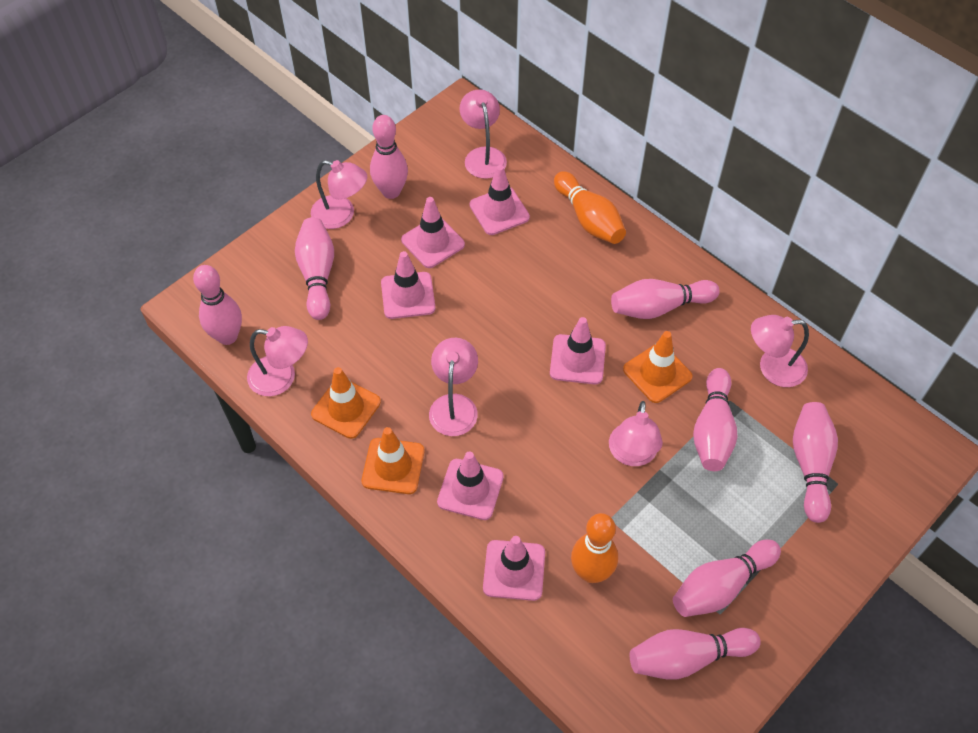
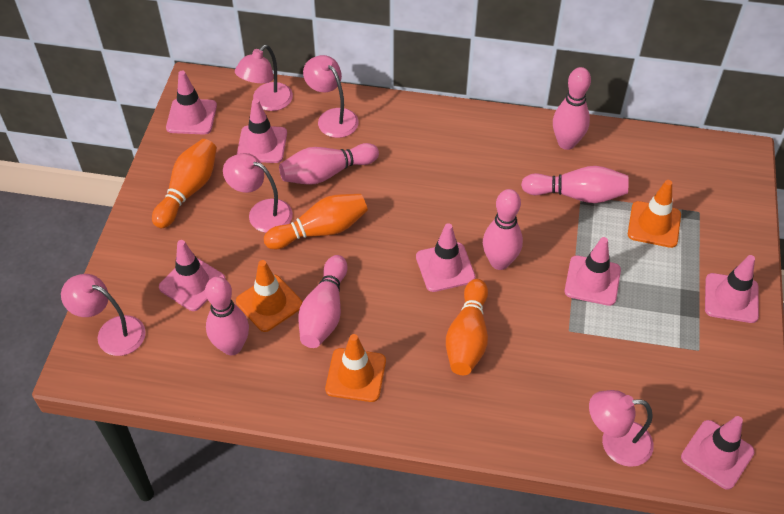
orange bowling pin: 2 -> 3
pink bowling pin: 8 -> 6
pink lamp: 6 -> 5
pink traffic cone: 6 -> 7

